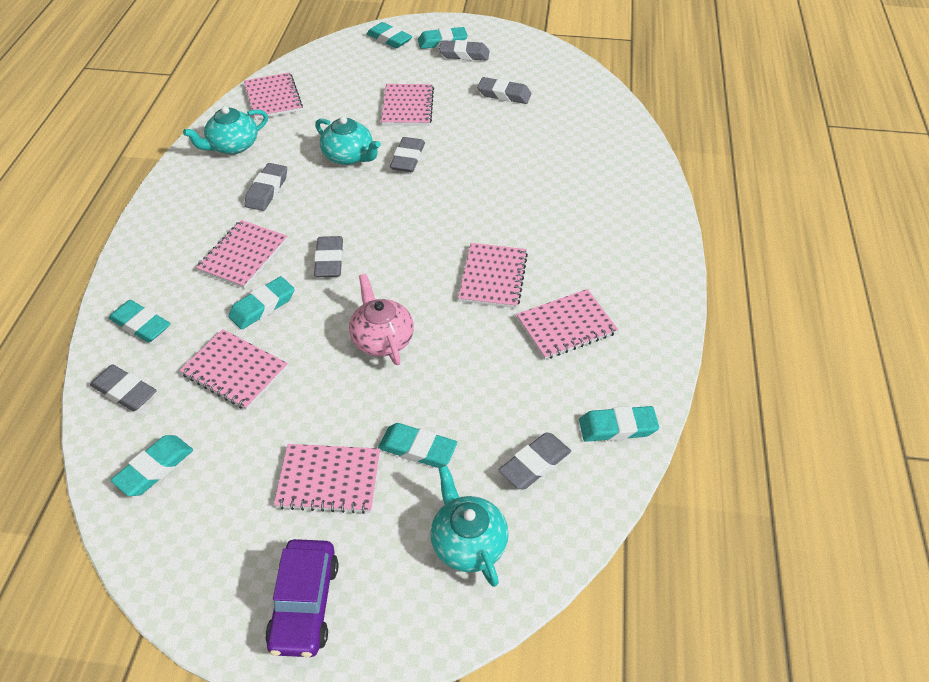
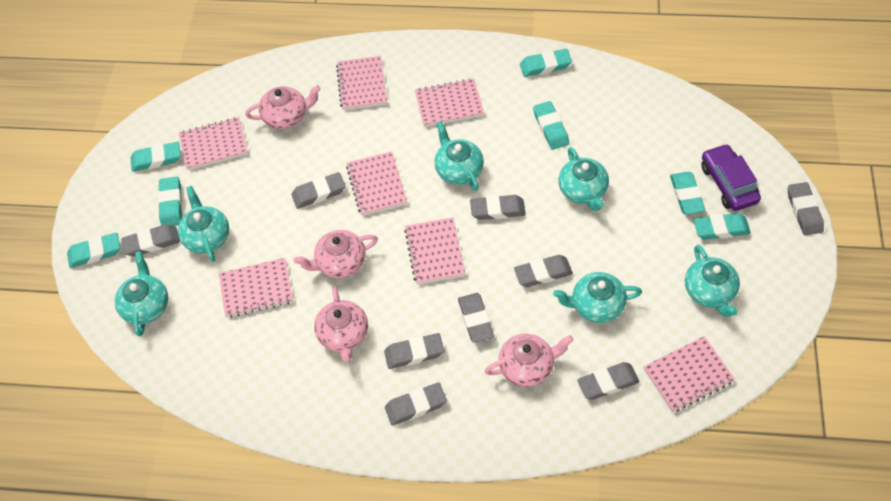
grey eraser: 7 -> 9
pink teapot: 1 -> 4
turquoise teapot: 3 -> 6

